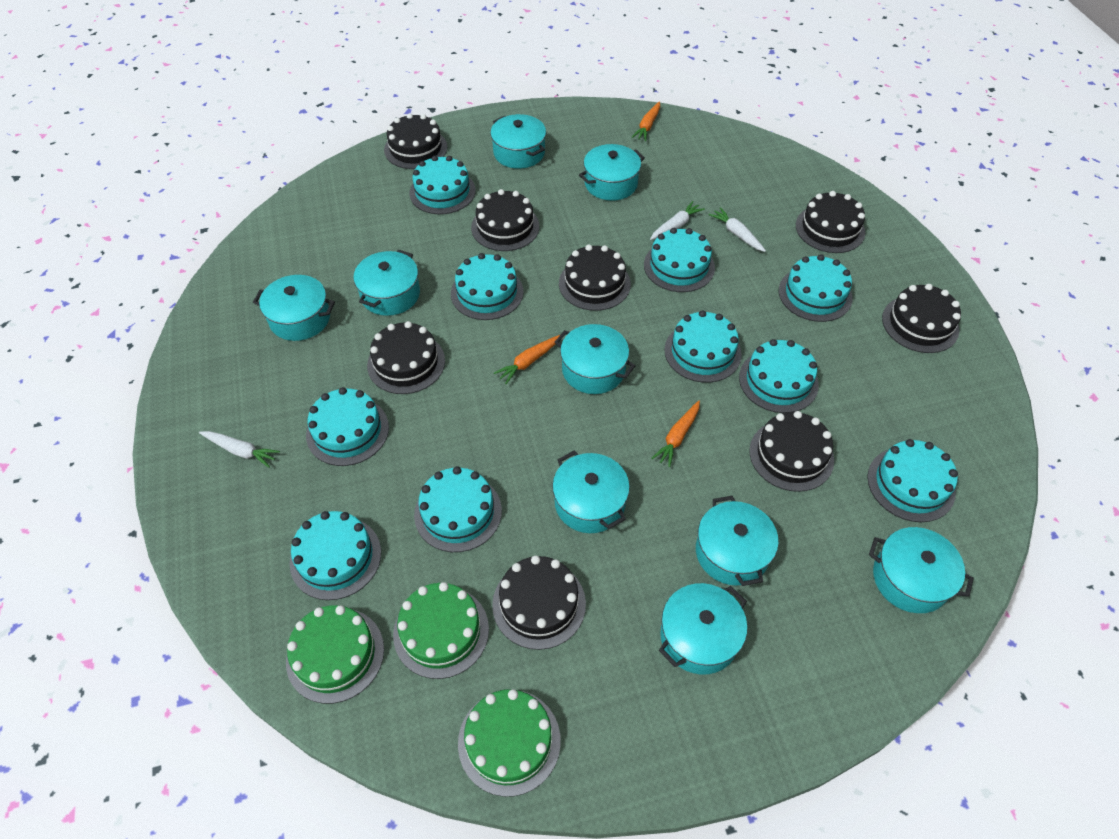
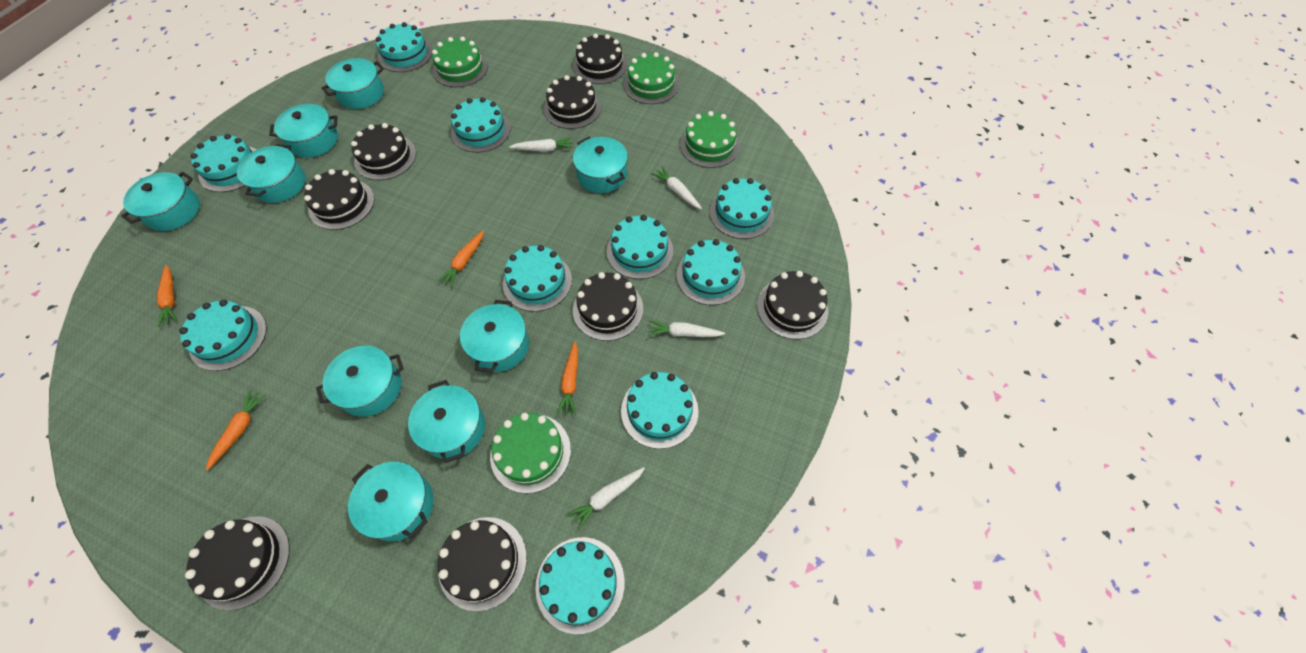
green cake: 3 -> 4
orange carrot: 3 -> 4
white carrot: 3 -> 4

